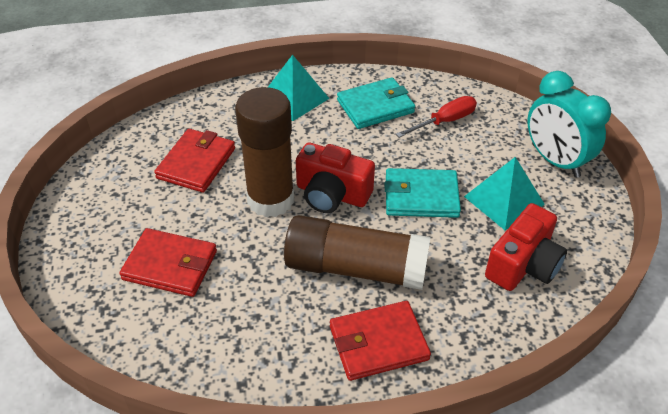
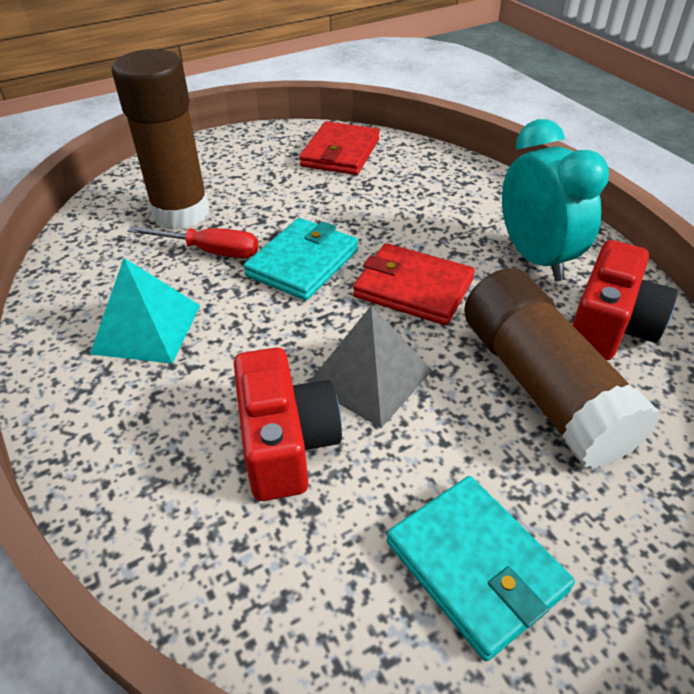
grey pyramid: 0 -> 1
red wallet: 3 -> 2
turquoise pyramid: 2 -> 1

